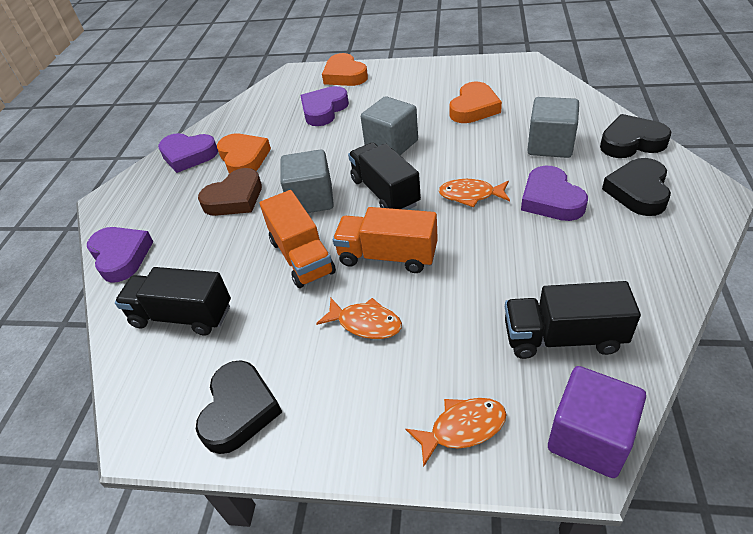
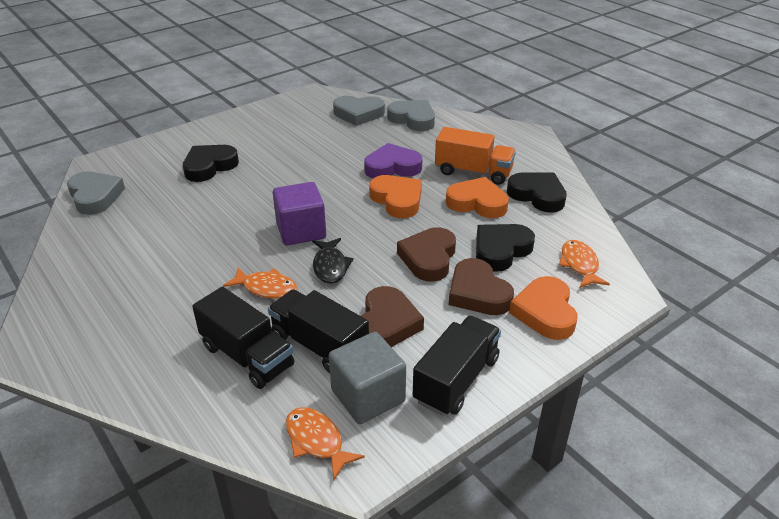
black fish: 0 -> 1
brown heart: 1 -> 3
grey cube: 3 -> 1
grey heart: 0 -> 3
orange truck: 2 -> 1
purple heart: 4 -> 1

